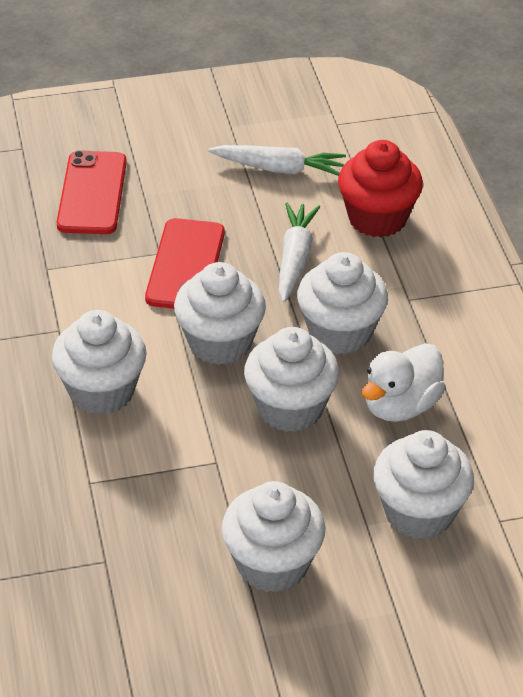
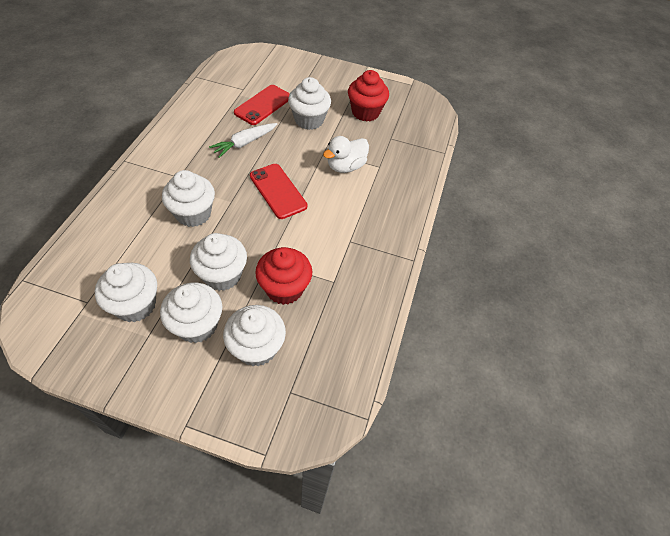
red cupcake: 1 -> 2
white carrot: 2 -> 1

